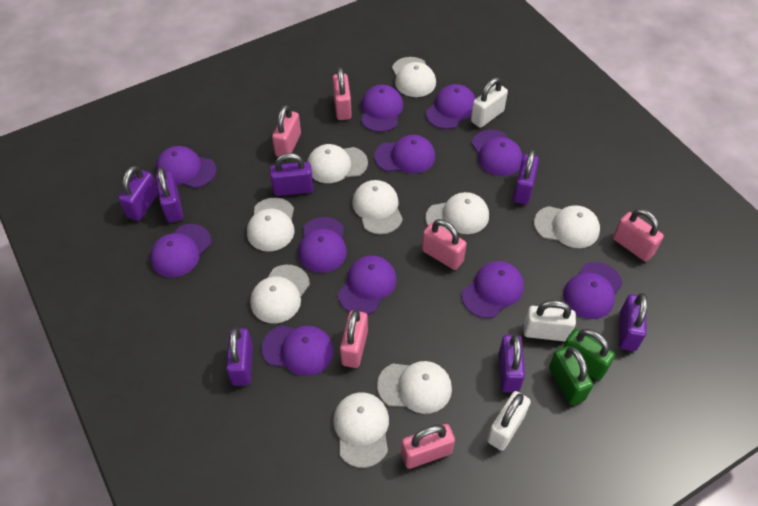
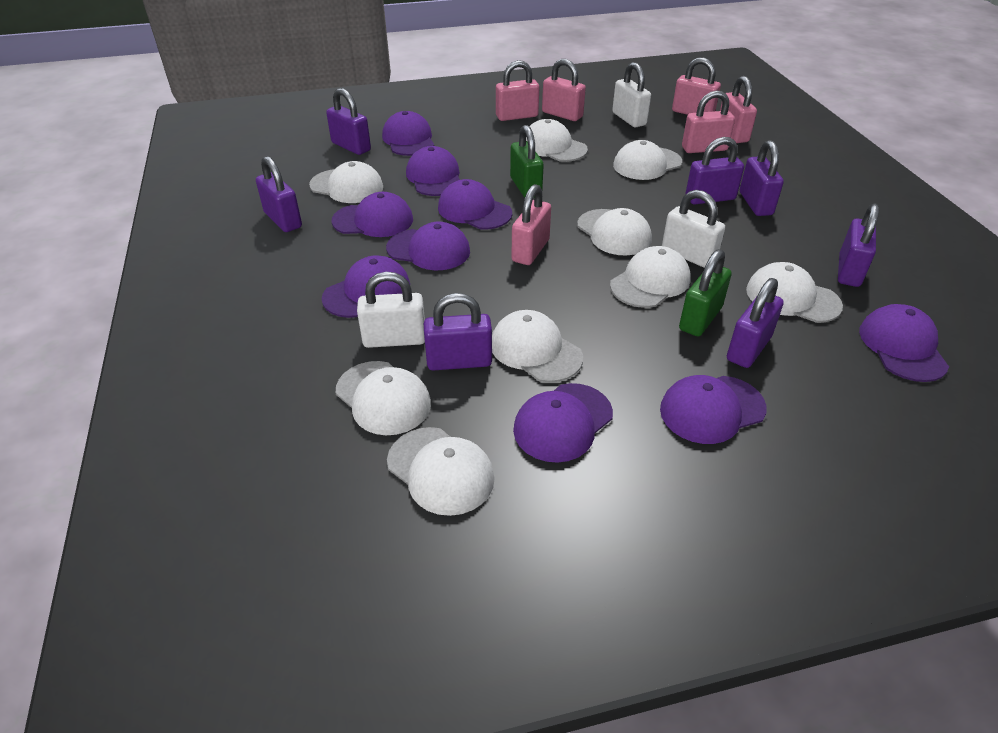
purple cap: 11 -> 9

